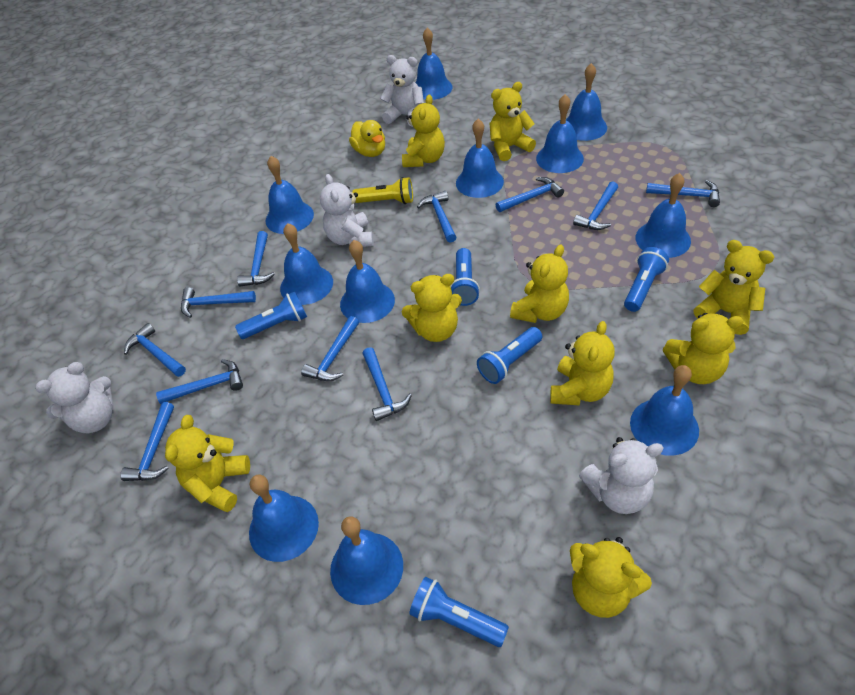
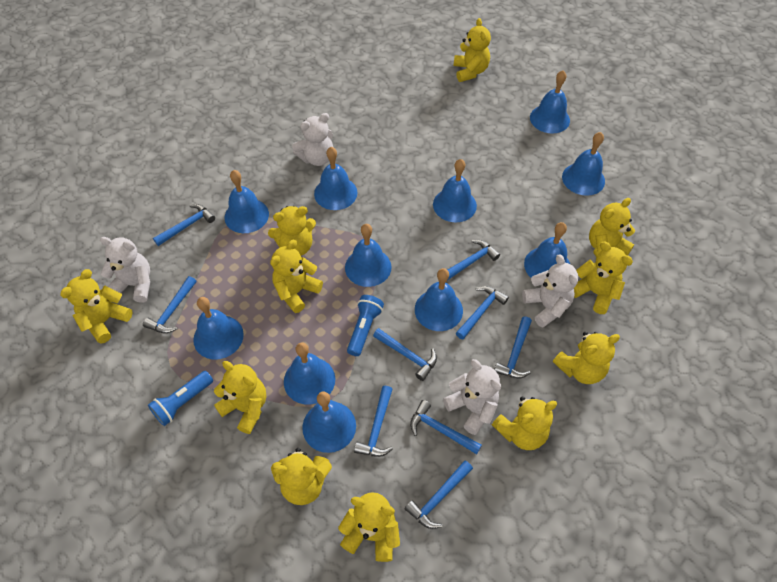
blue flashlight: 5 -> 2
blue hammer: 11 -> 9
yellow duck: 1 -> 0
yellow flashlight: 1 -> 0
yellow teddy bear: 9 -> 11

